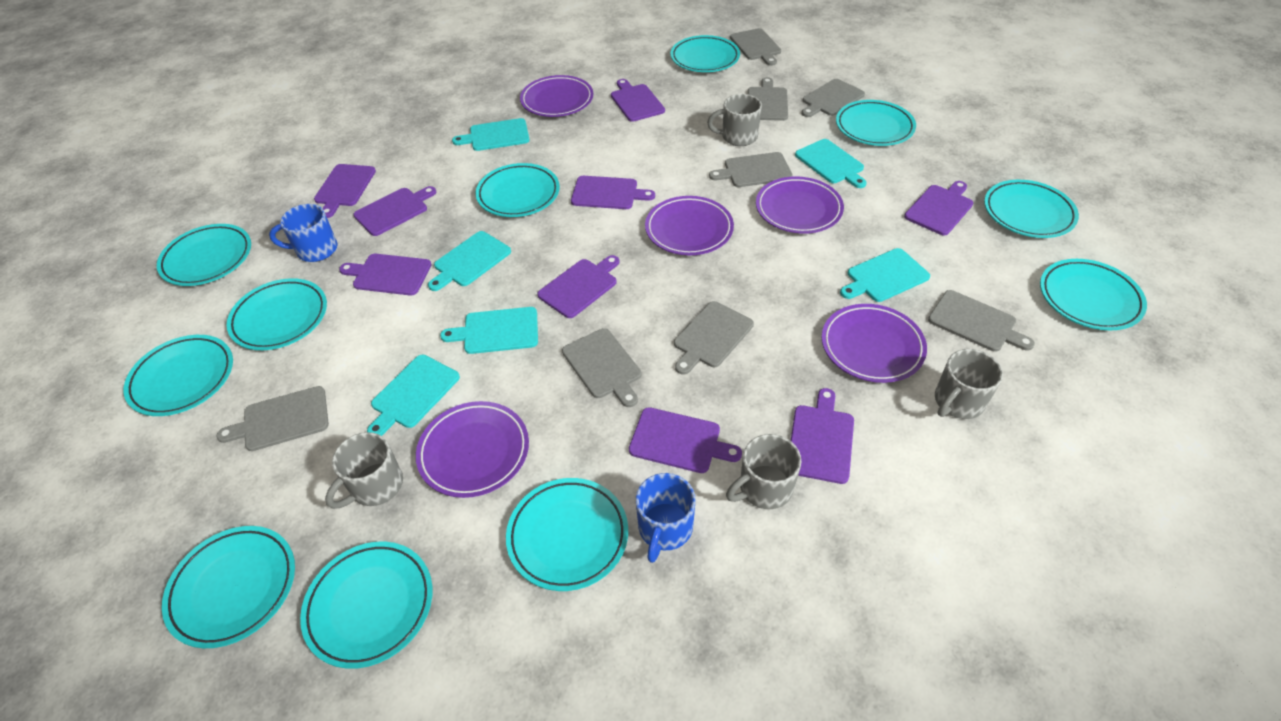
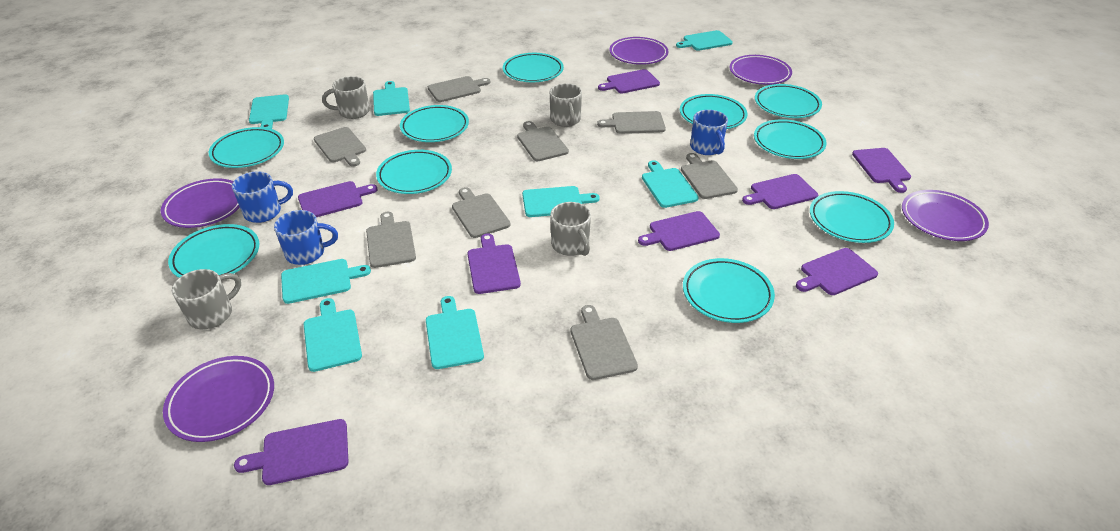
blue mug: 2 -> 3
purple cutting board: 9 -> 8
turquoise cutting board: 6 -> 8
turquoise plate: 11 -> 10

